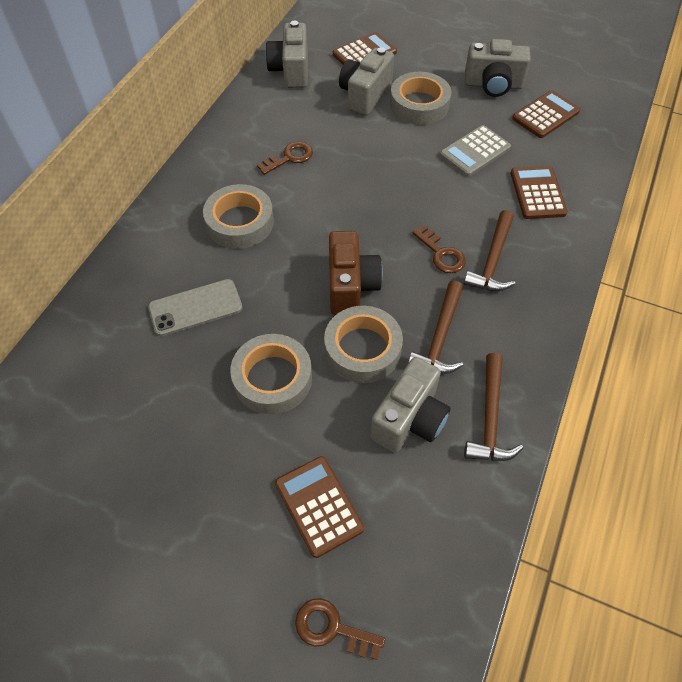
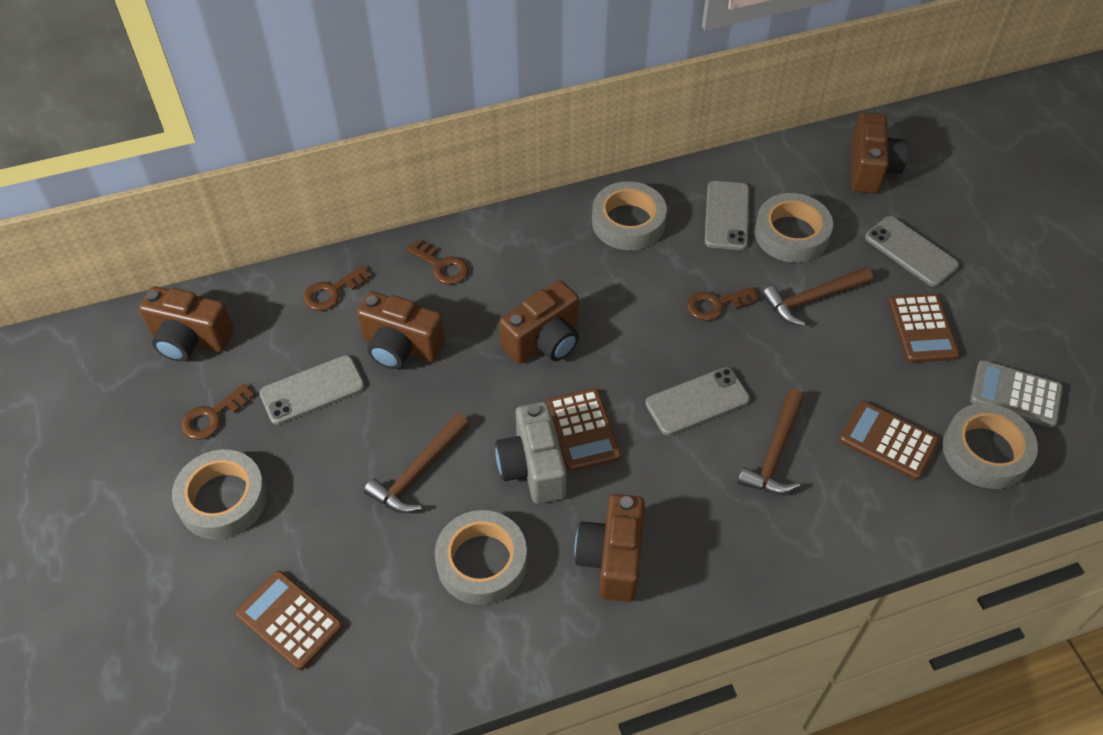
brown camera: 1 -> 5
brown key: 3 -> 4
grey camera: 4 -> 1
grey phone: 1 -> 4
grey tape: 4 -> 5

